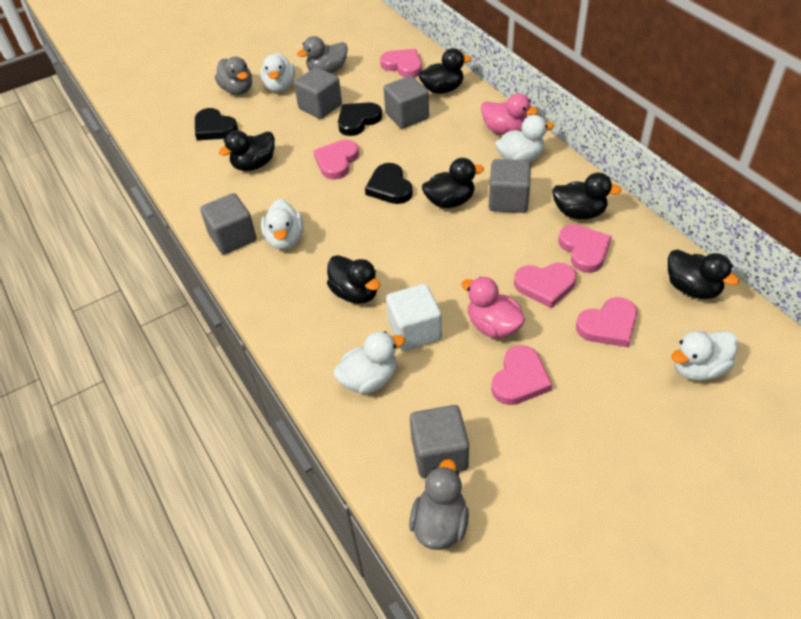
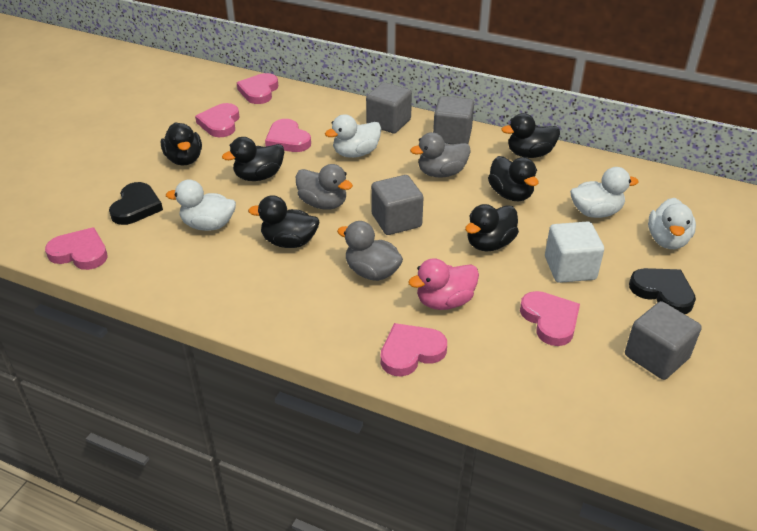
black heart: 3 -> 2
grey cube: 5 -> 4
pink duck: 2 -> 1
white duck: 5 -> 4

